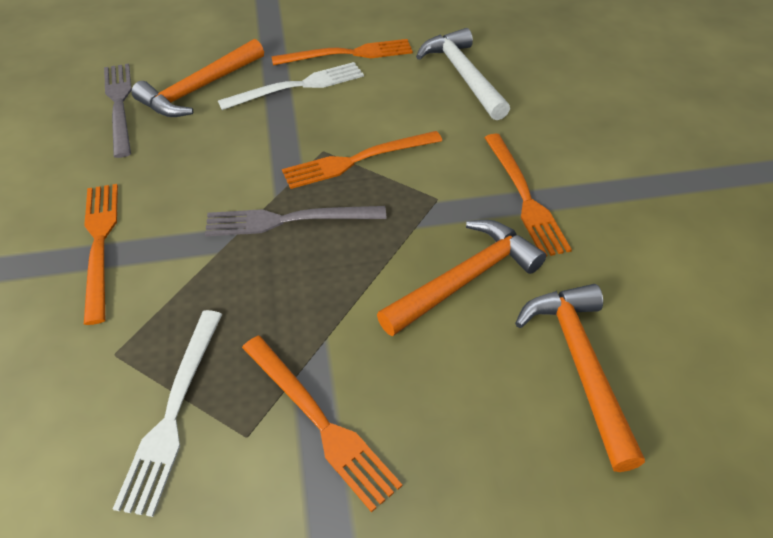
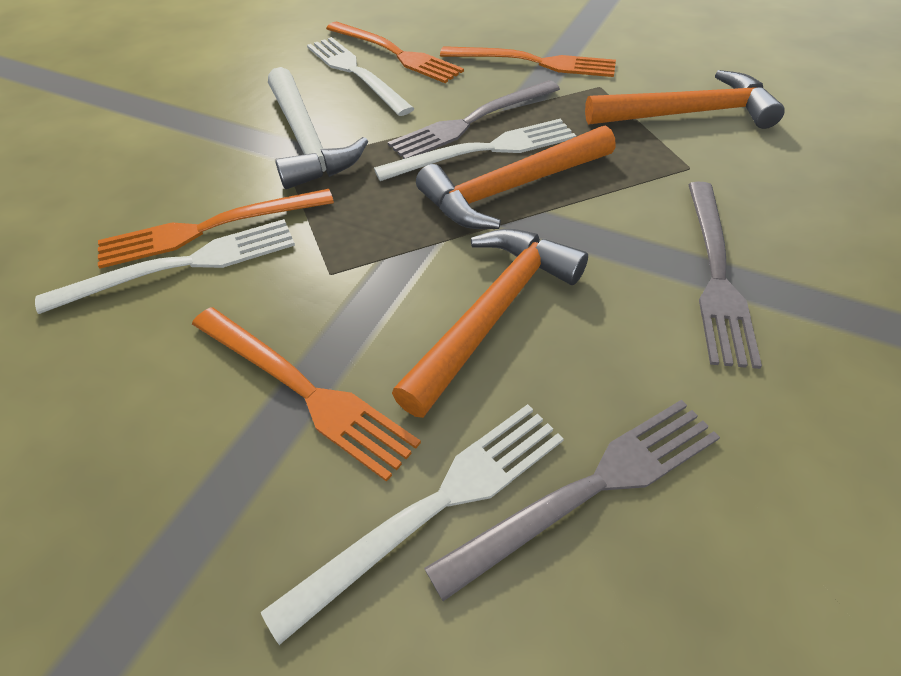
grey fork: 2 -> 3
orange fork: 5 -> 4
white fork: 2 -> 4

